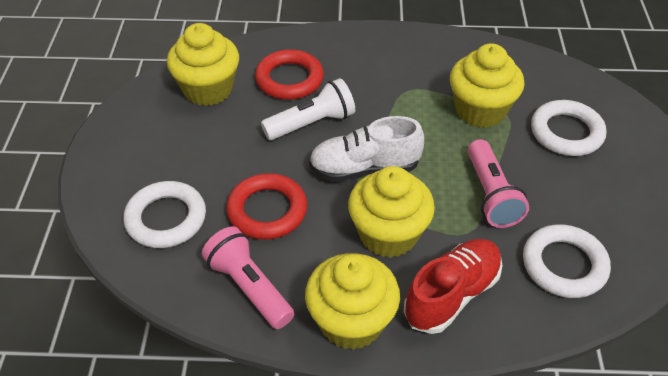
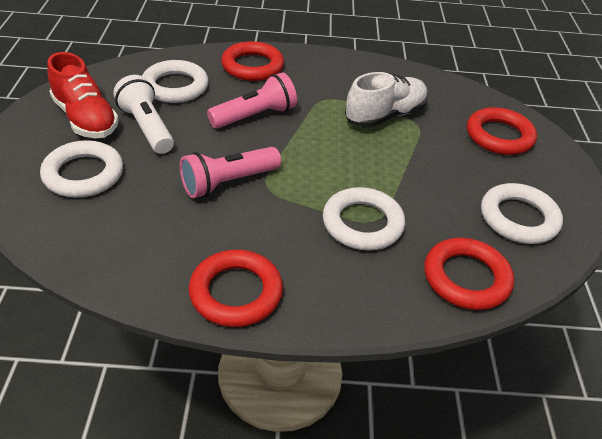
red ring: 2 -> 4
white ring: 3 -> 4
yellow cupcake: 4 -> 0

